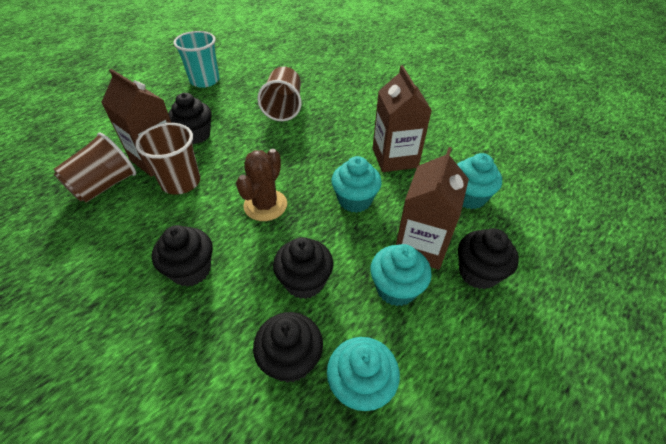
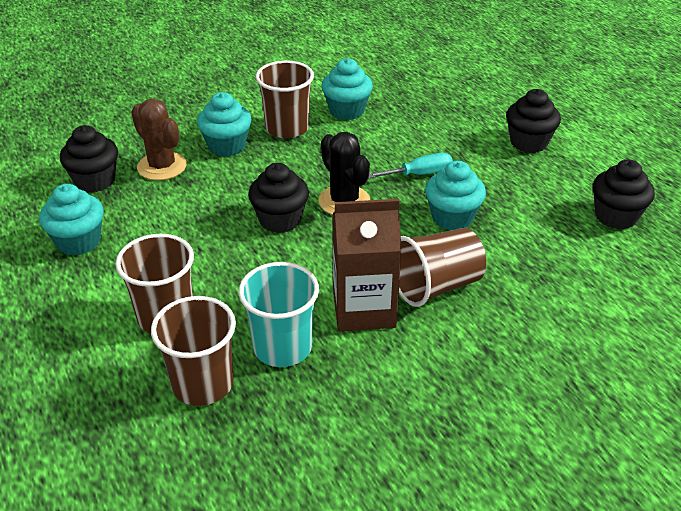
black cactus: 0 -> 1
black cupcake: 5 -> 4
brown carton: 3 -> 1
brown cup: 3 -> 4
turquoise screwdriver: 0 -> 1

